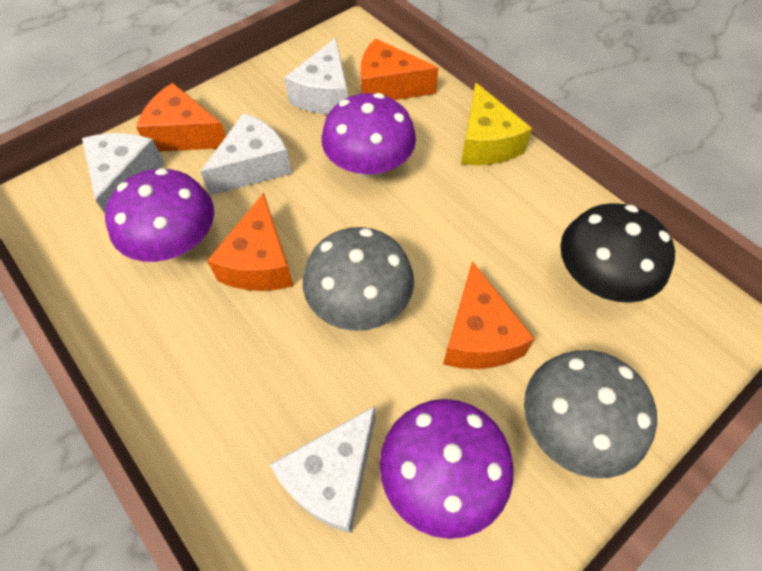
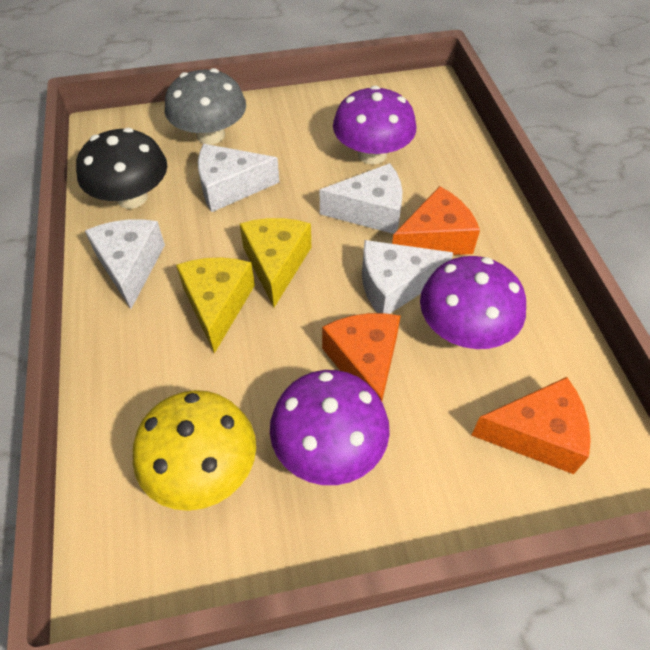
grey mushroom: 2 -> 1
orange cheese: 4 -> 3
yellow cheese: 1 -> 2
yellow mushroom: 0 -> 1

